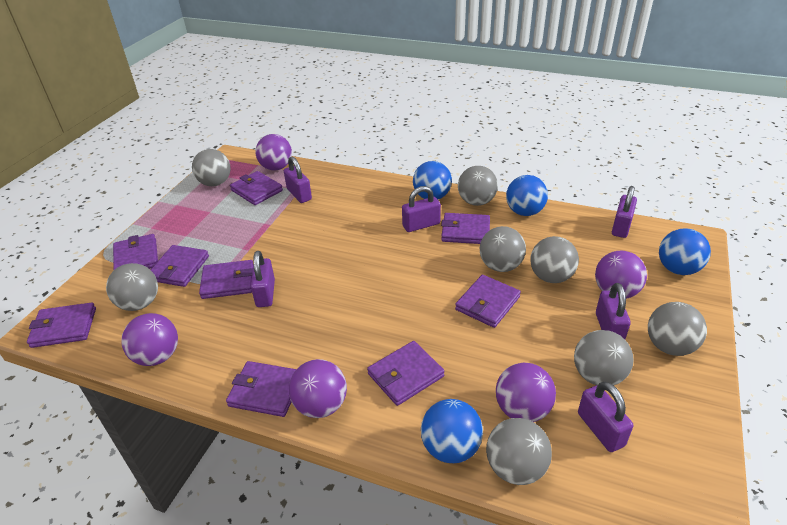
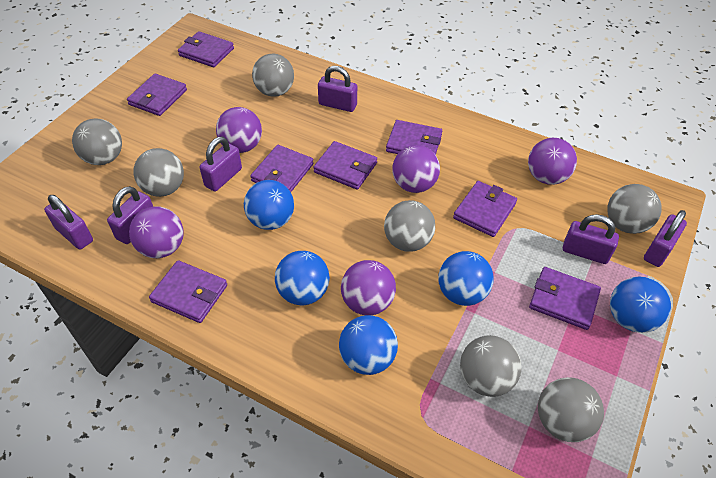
blue ball: 4 -> 5
grey ball: 8 -> 7
purple wallet: 9 -> 8

